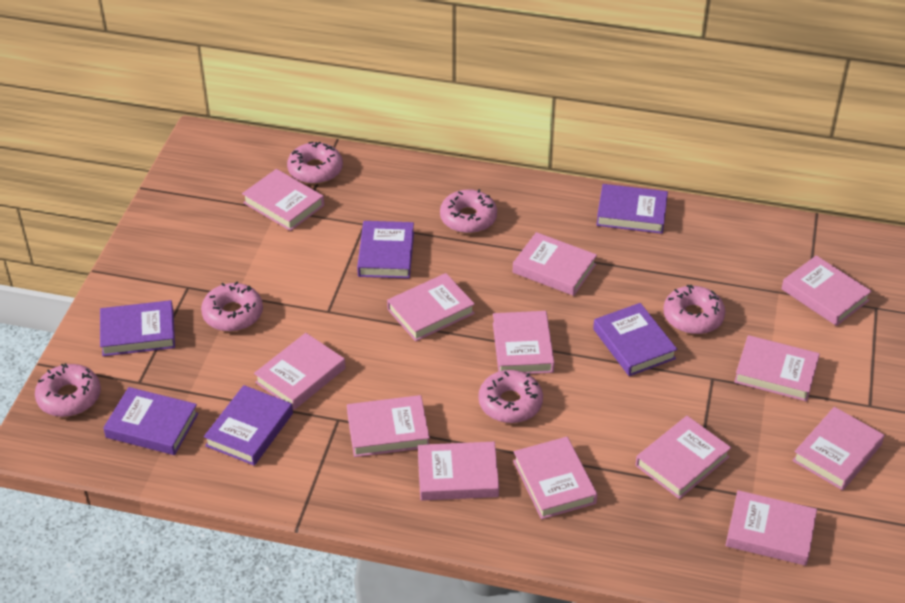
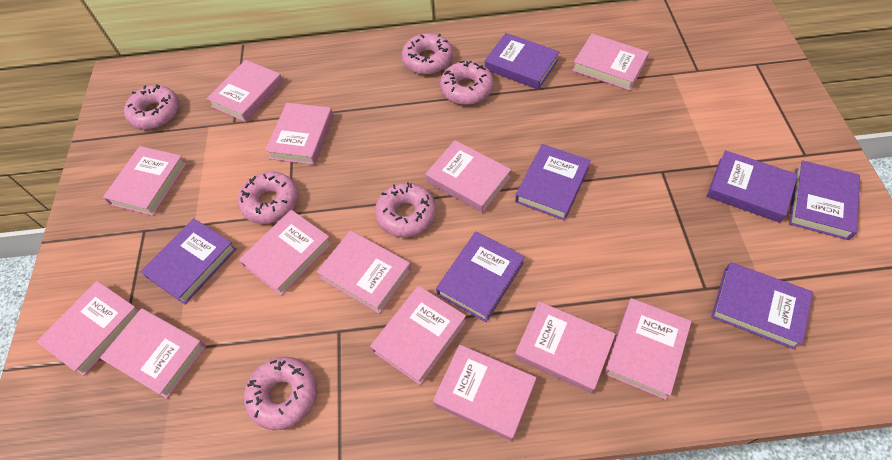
purple book: 6 -> 7

